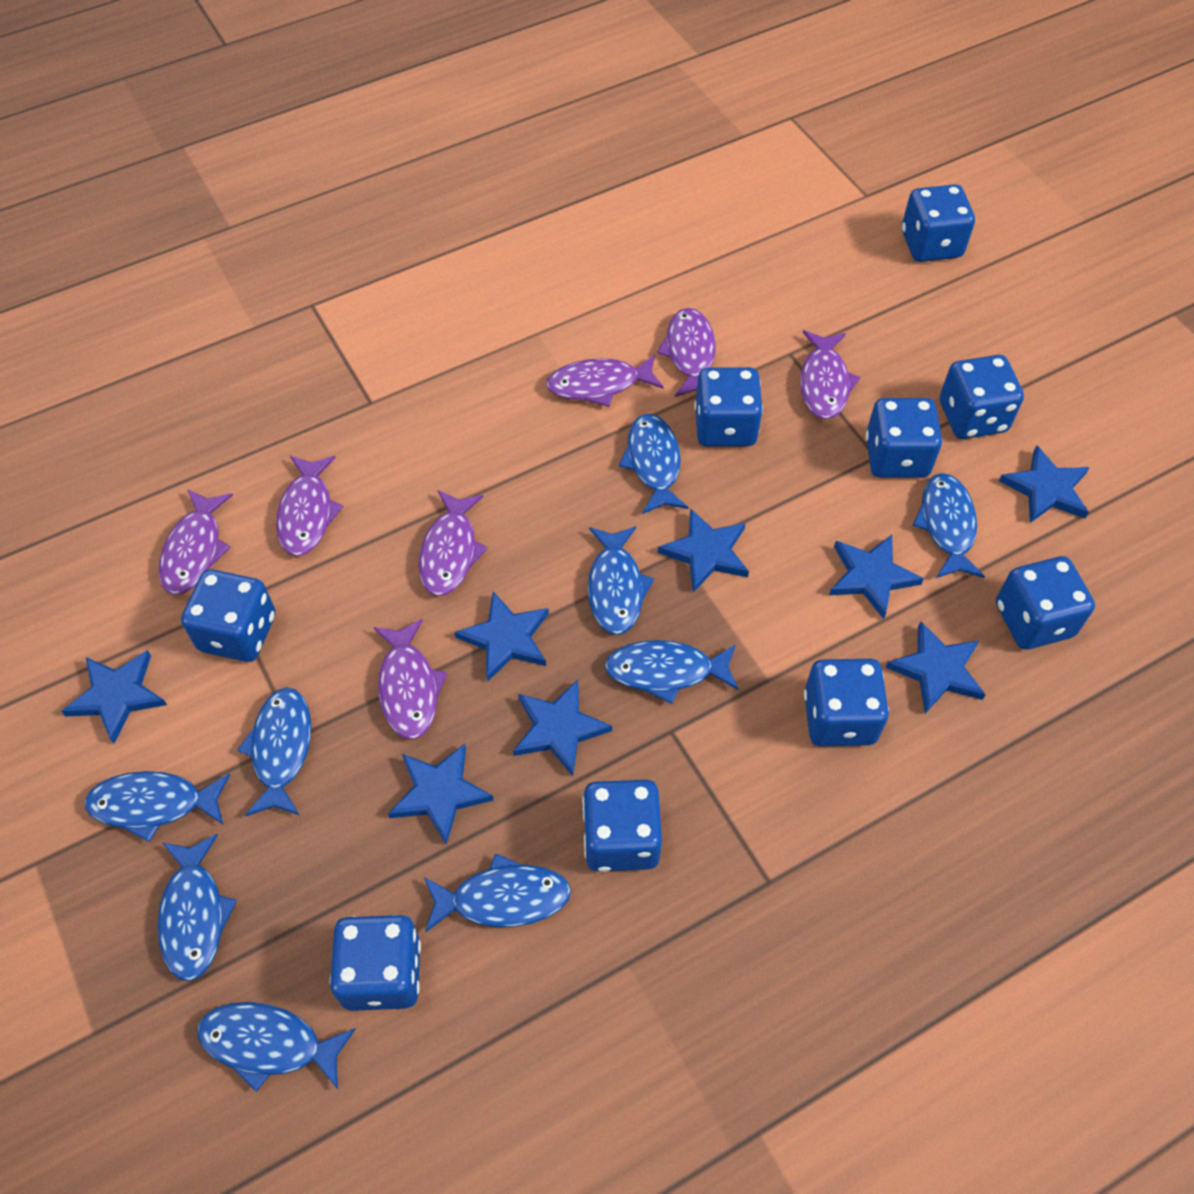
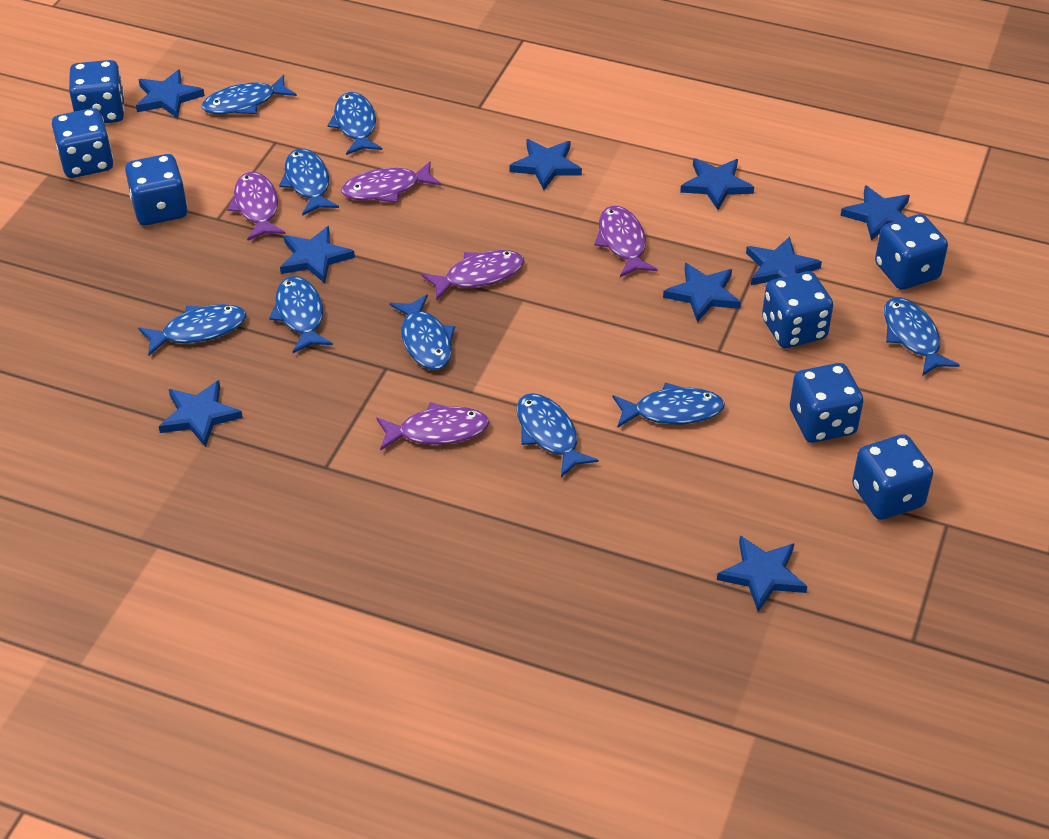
blue dice: 9 -> 7
blue star: 8 -> 9
purple fish: 7 -> 5

